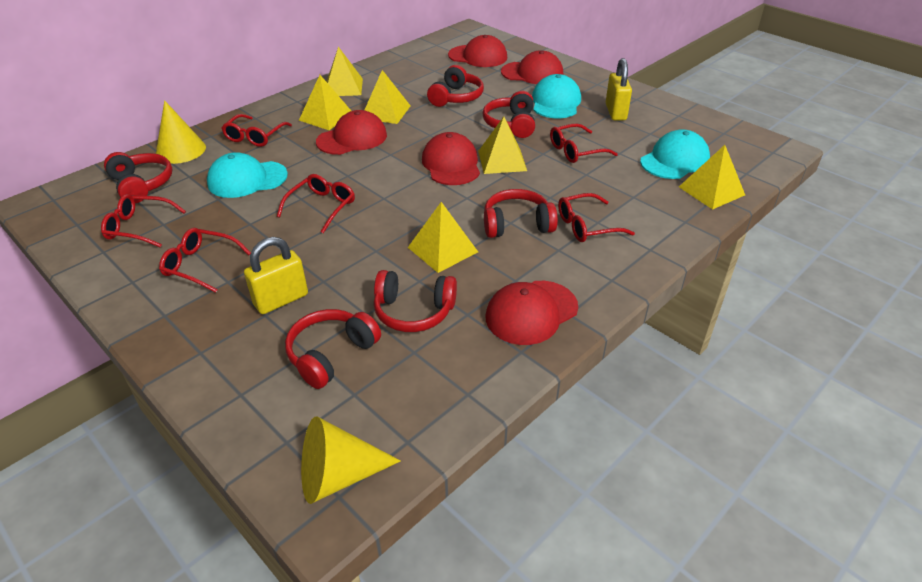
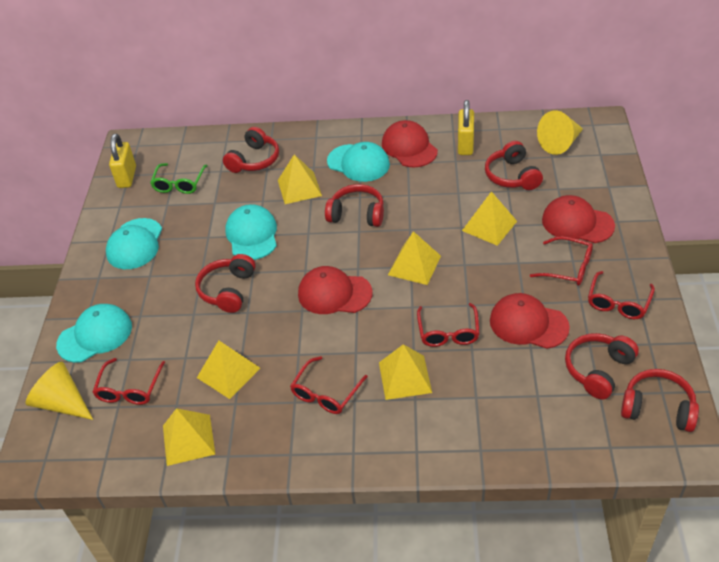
green glasses: 0 -> 1
red cap: 5 -> 4
red glasses: 6 -> 5
turquoise cap: 3 -> 4

